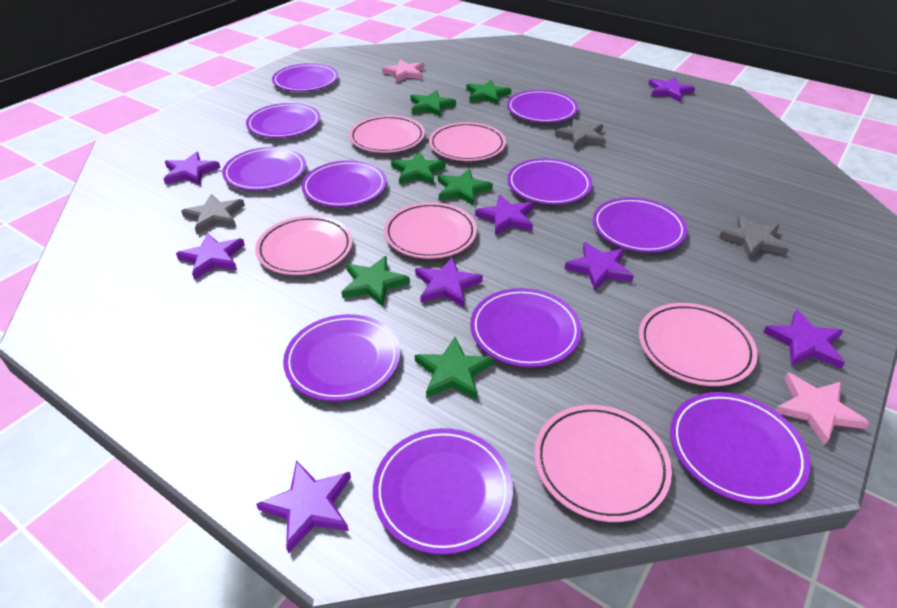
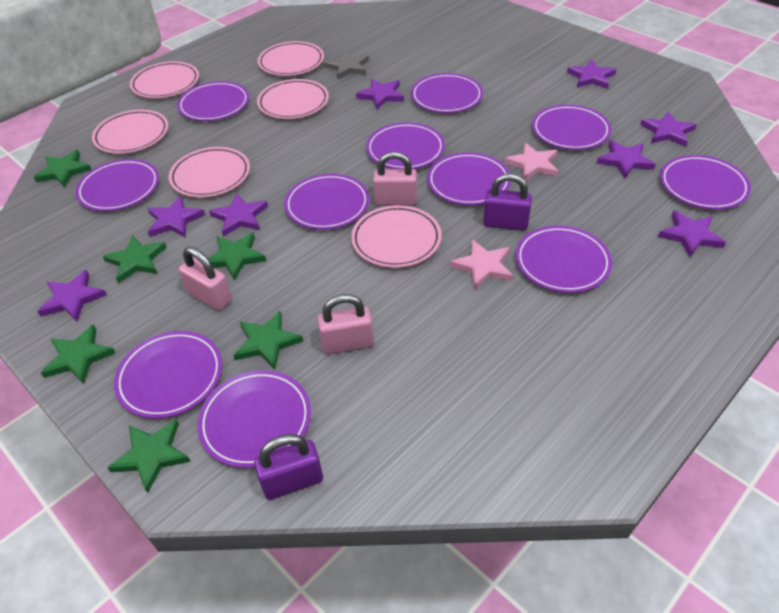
grey star: 3 -> 1
pink padlock: 0 -> 3
purple padlock: 0 -> 2

